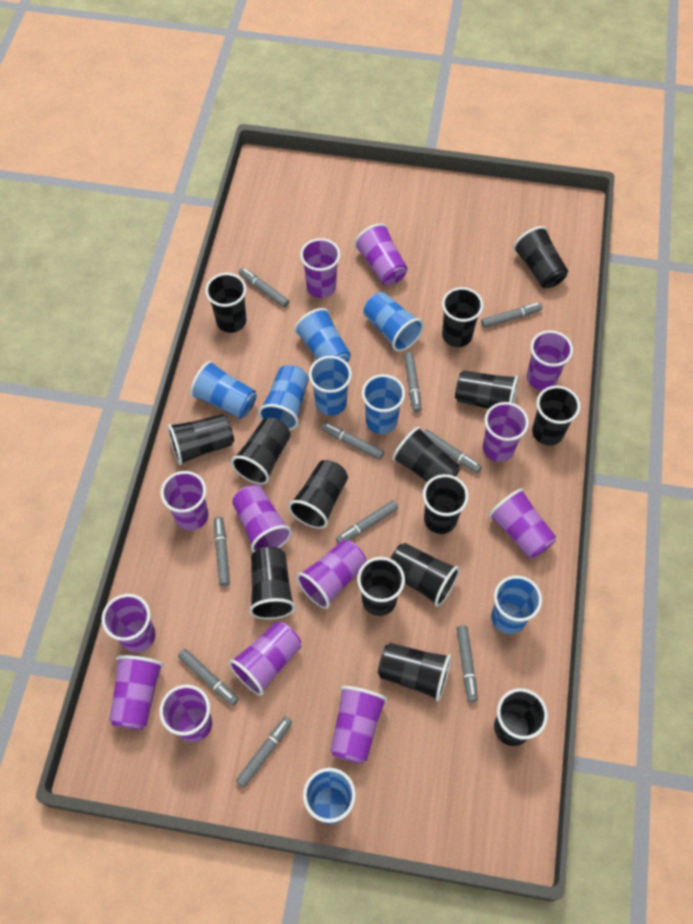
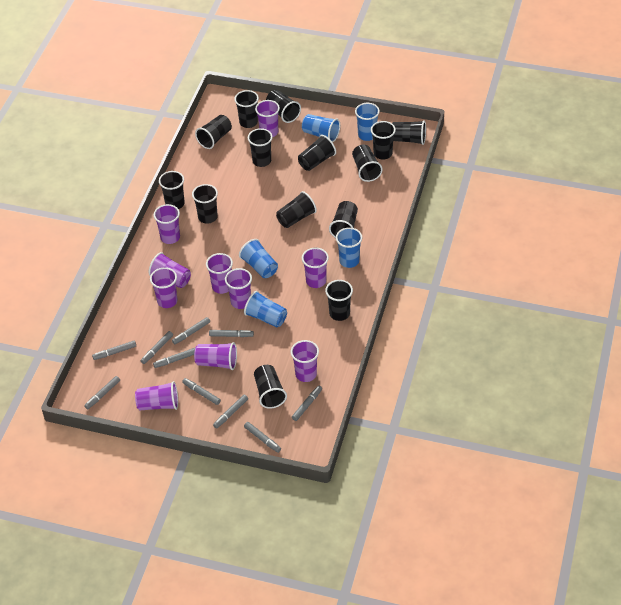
black cup: 15 -> 14
blue cup: 8 -> 5
purple cup: 13 -> 10

